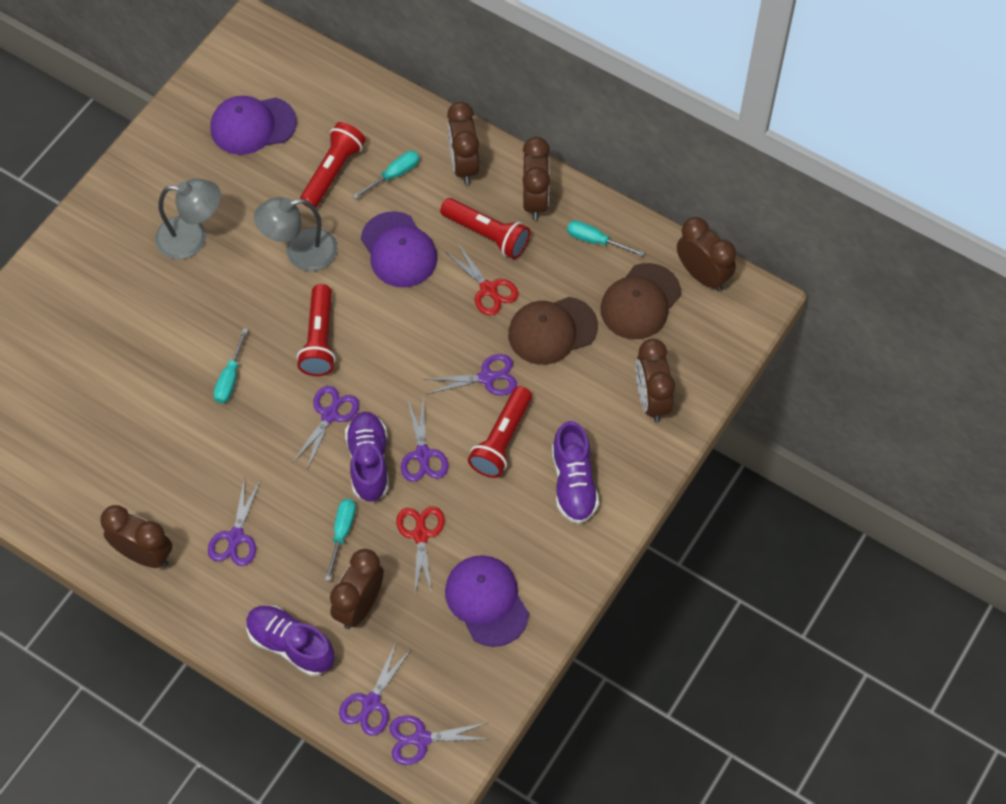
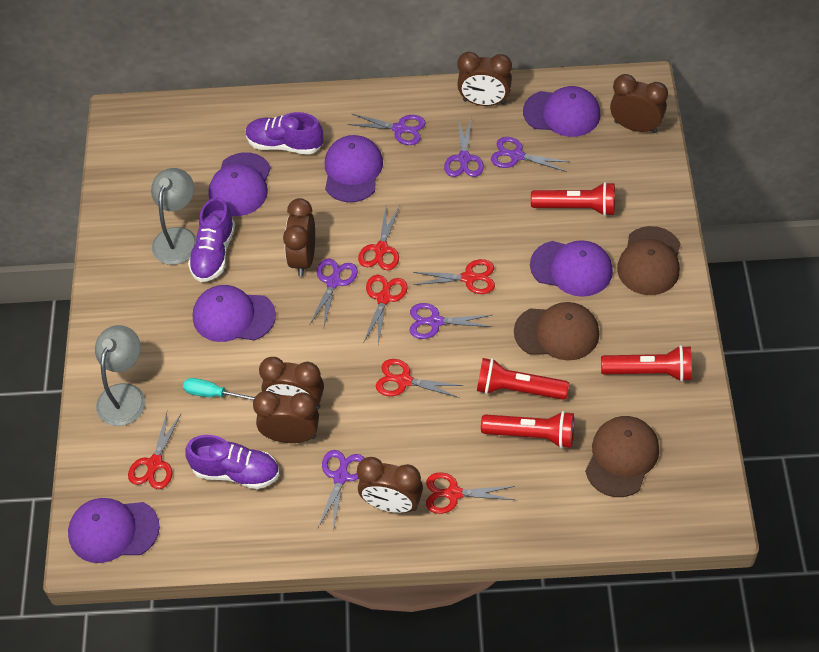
brown cap: 2 -> 3
purple cap: 3 -> 6
red scissors: 2 -> 6
turquoise screwdriver: 4 -> 1

